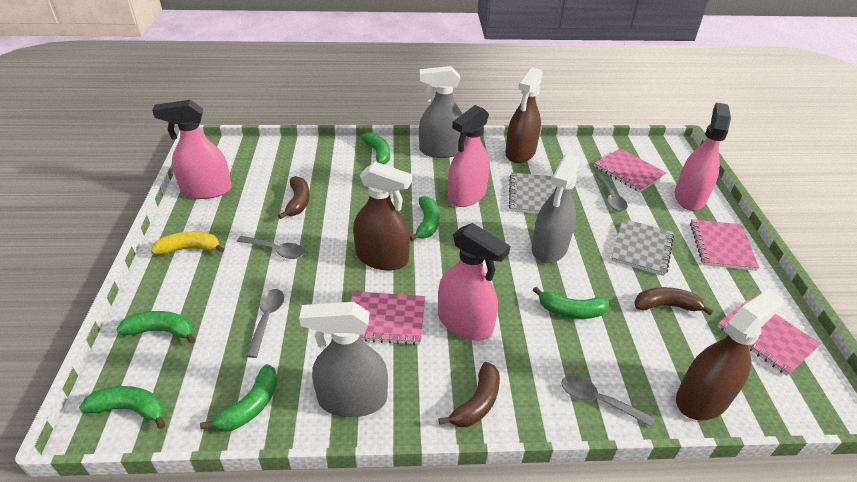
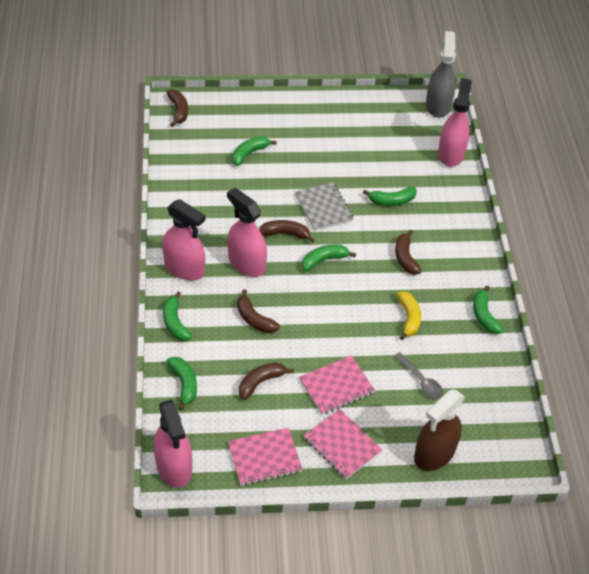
brown banana: 3 -> 5
brown spray bottle: 3 -> 1
grey notebook: 2 -> 1
grey spoon: 4 -> 1
grey spray bottle: 3 -> 1
pink notebook: 4 -> 3

